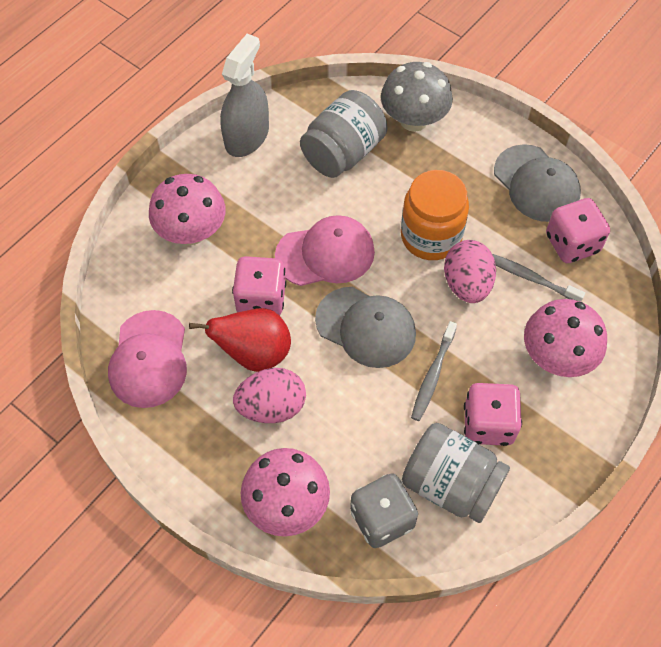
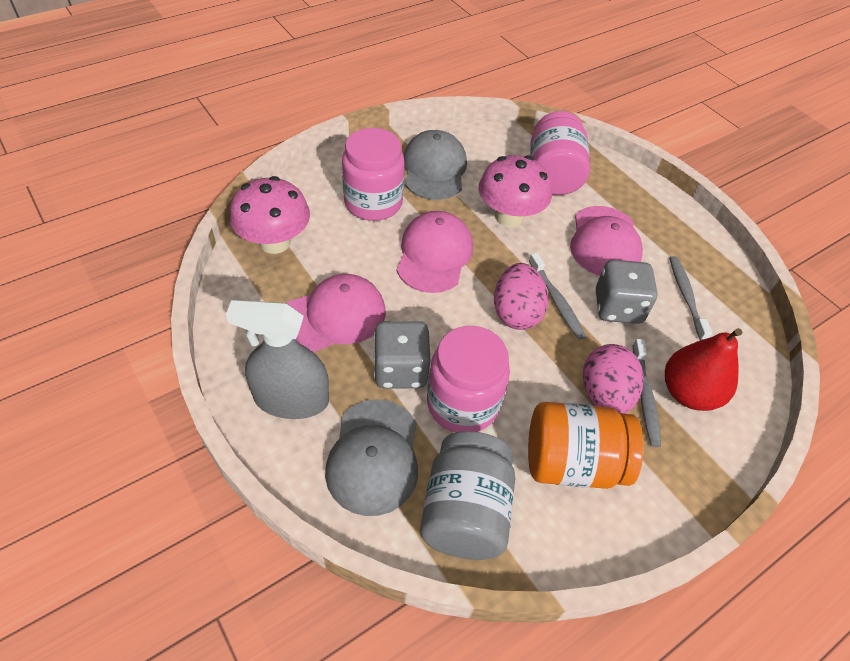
grey dice: 1 -> 2
grey jar: 2 -> 1
grey mushroom: 1 -> 0
grey toothbrush: 2 -> 3
pink cap: 2 -> 3
pink dice: 3 -> 0
pink jar: 0 -> 3
pink mushroom: 3 -> 2

